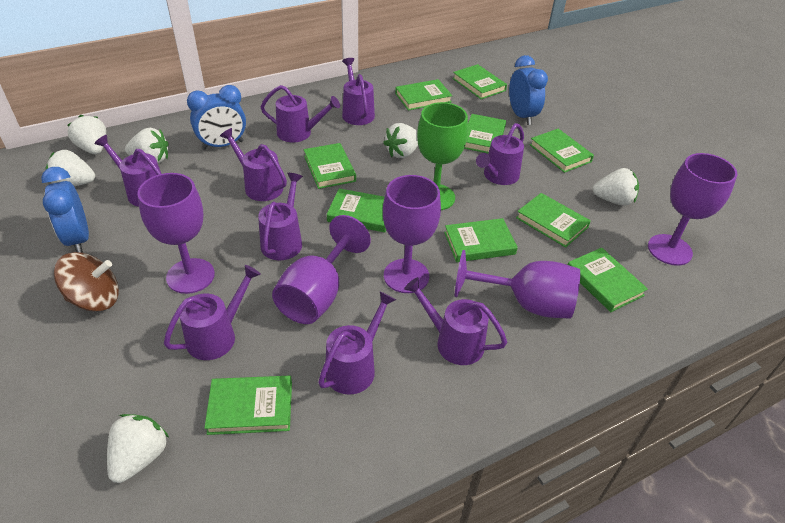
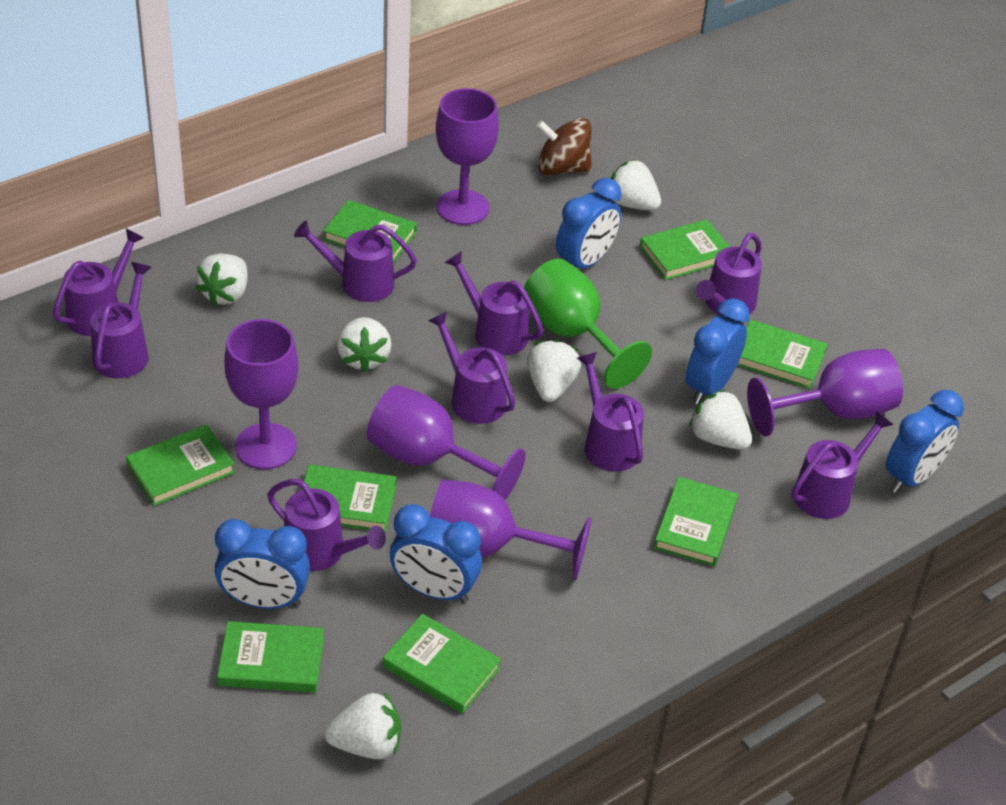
blue clock: 3 -> 5
green book: 10 -> 8

